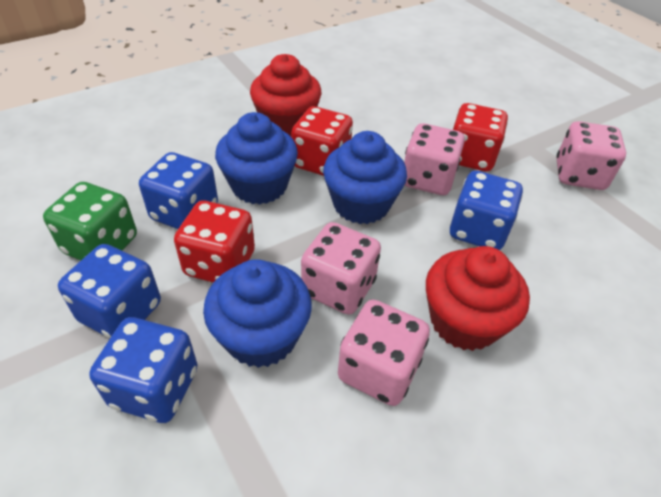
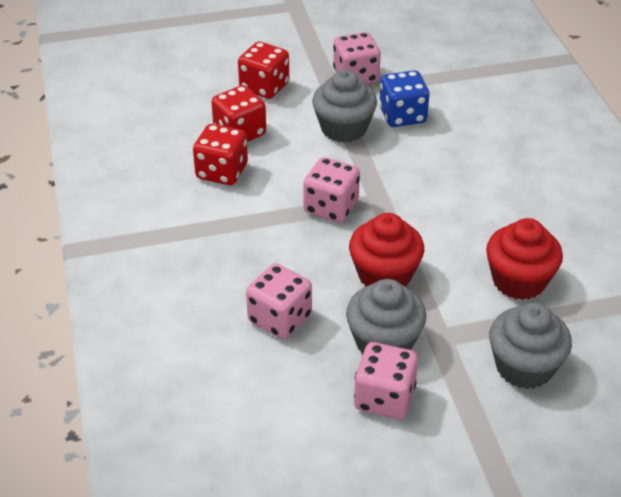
blue cupcake: 3 -> 0
blue dice: 4 -> 1
green dice: 1 -> 0
grey cupcake: 0 -> 3

